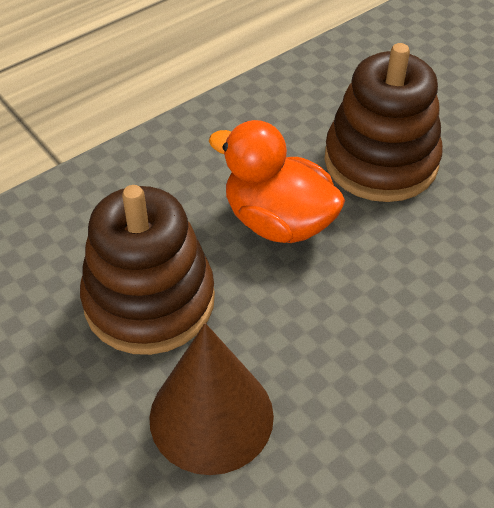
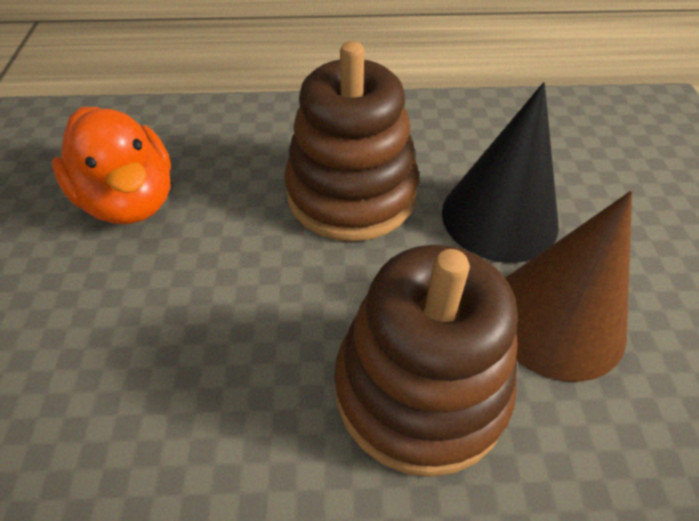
black cone: 0 -> 1

